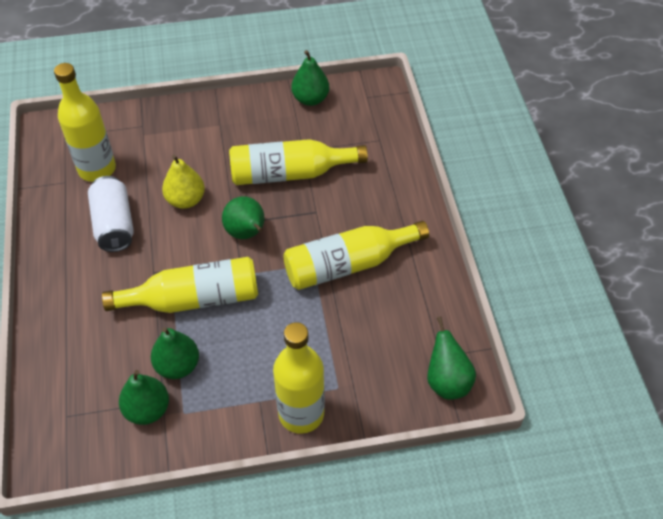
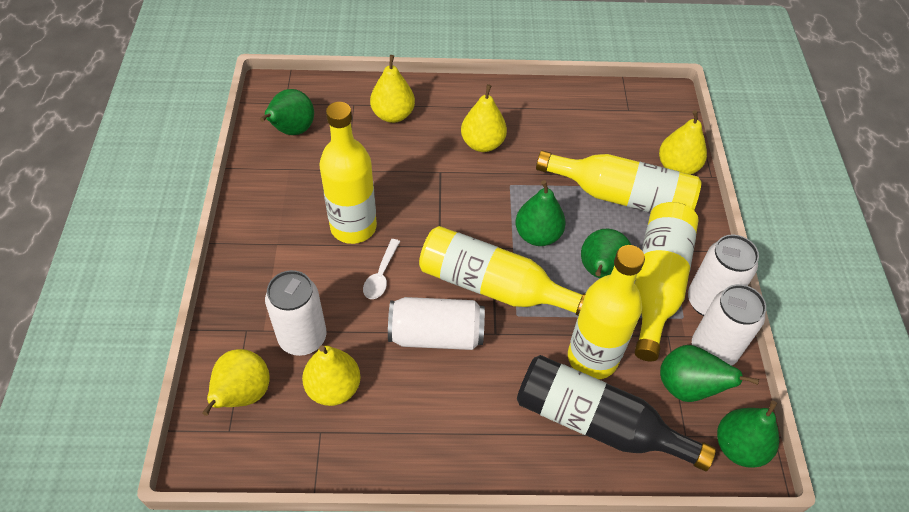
black bottle: 0 -> 1
white can: 1 -> 4
white spoon: 0 -> 1
yellow pear: 1 -> 5

